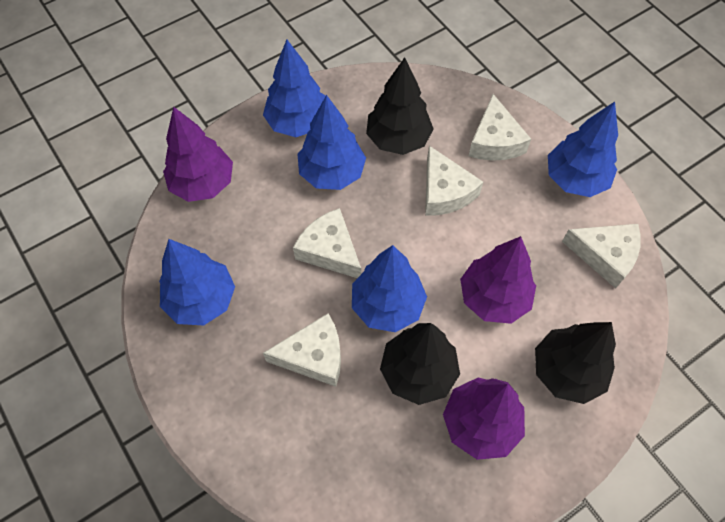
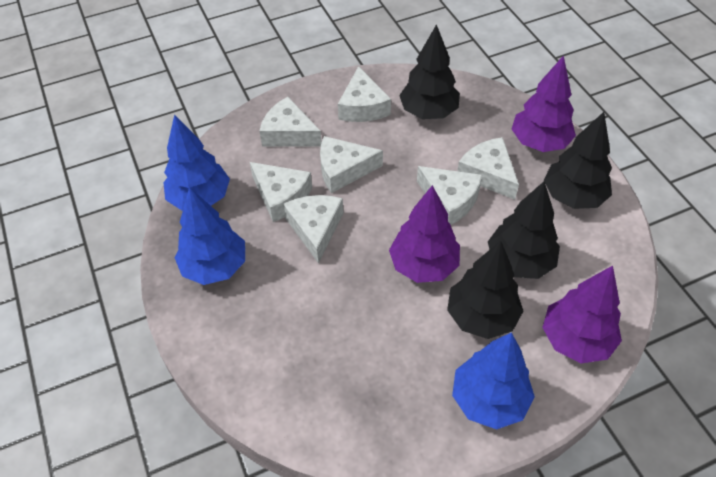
black tree: 3 -> 4
blue tree: 5 -> 3
white cheese: 5 -> 7

